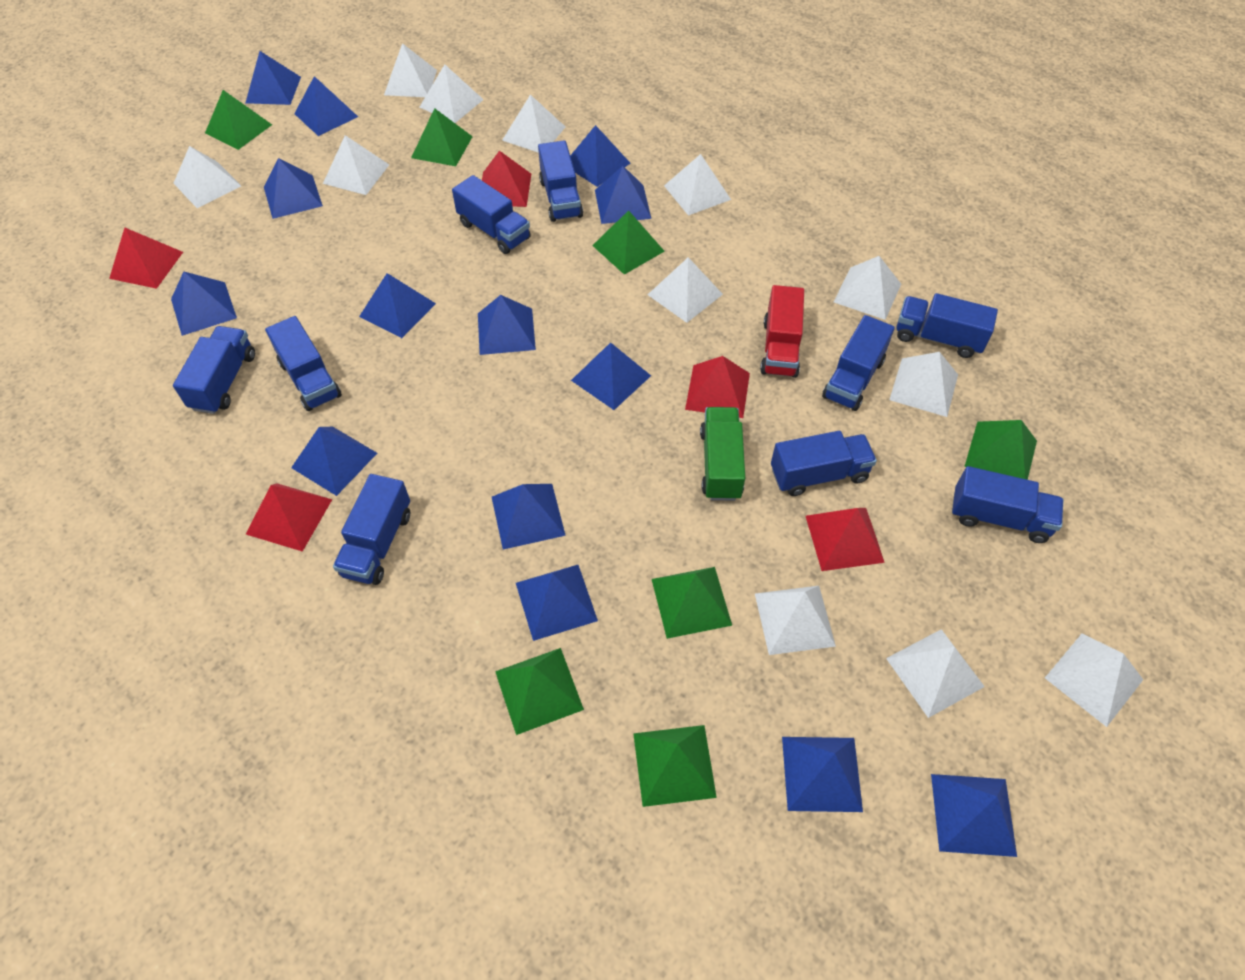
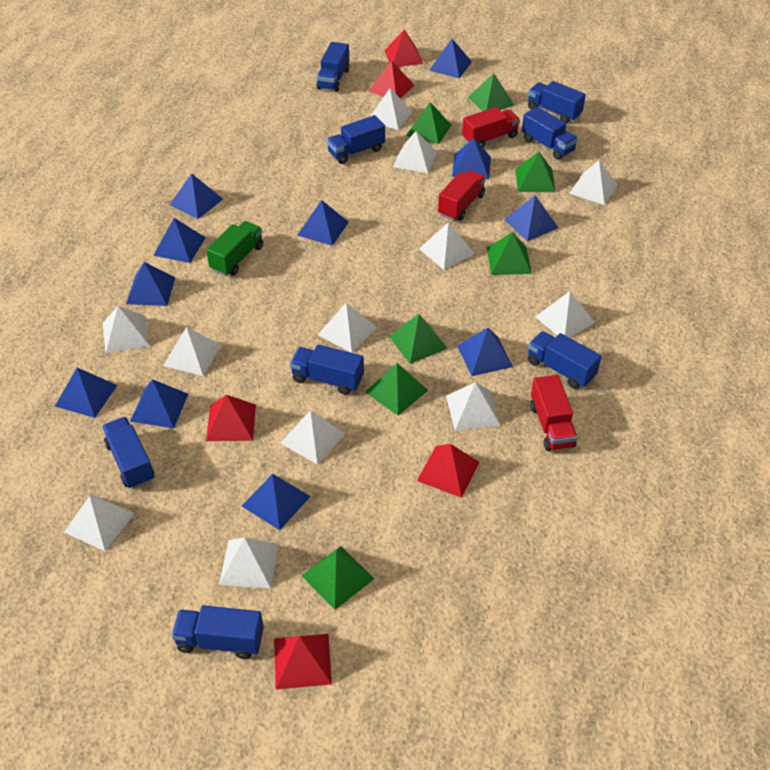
blue pyramid: 14 -> 11
blue truck: 9 -> 8
red truck: 1 -> 3

